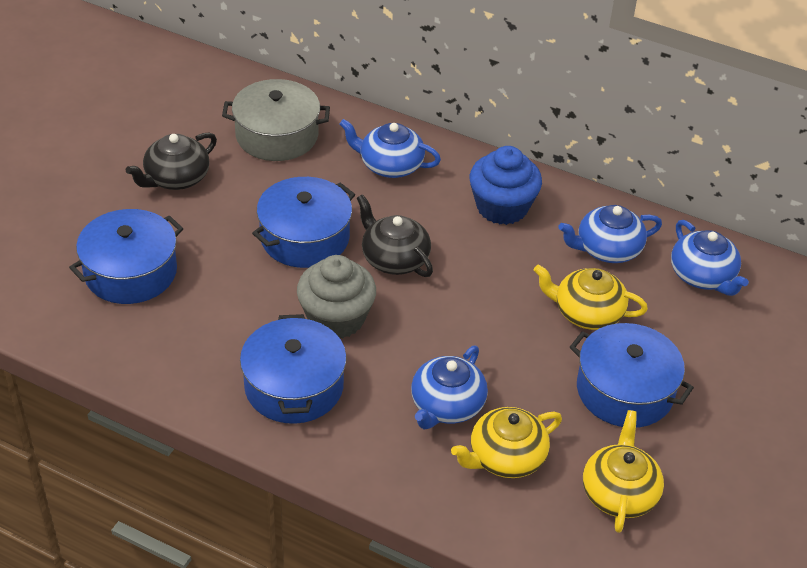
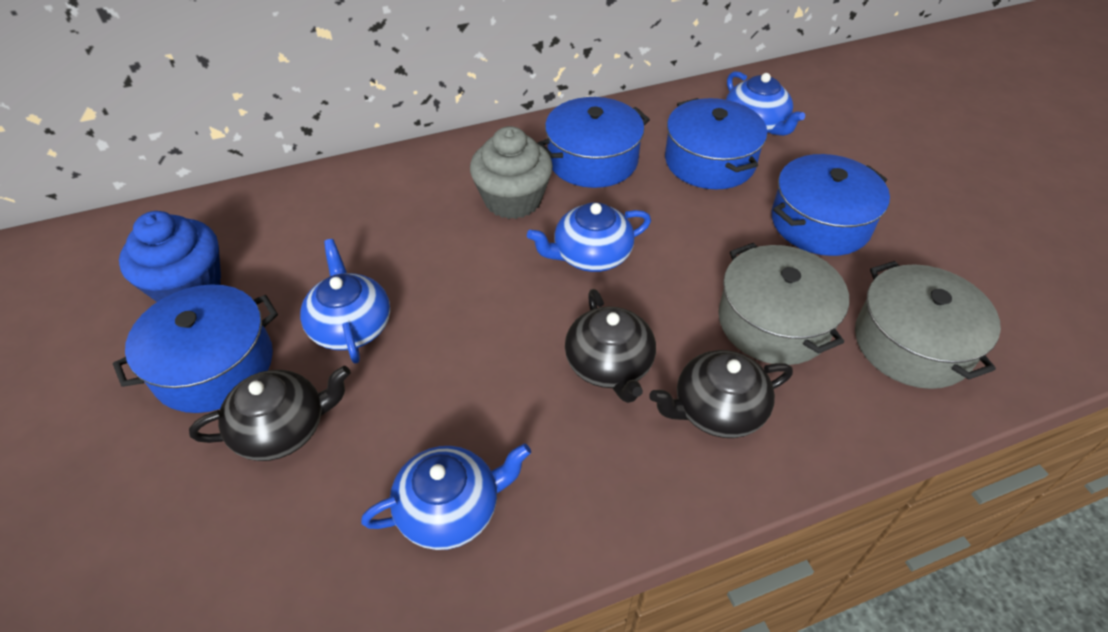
black teapot: 2 -> 3
grey pot: 1 -> 2
yellow teapot: 3 -> 0

